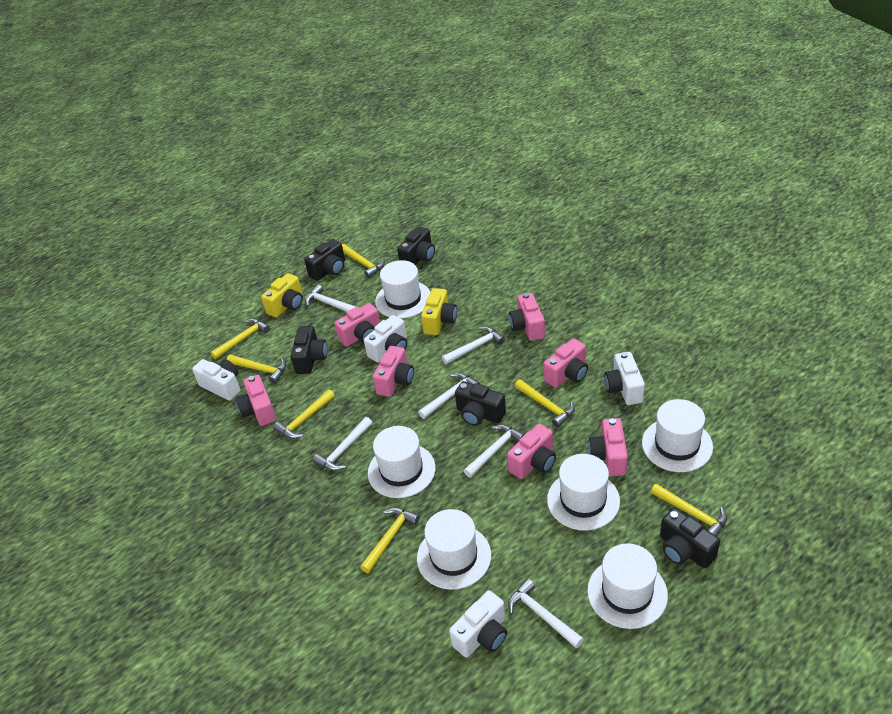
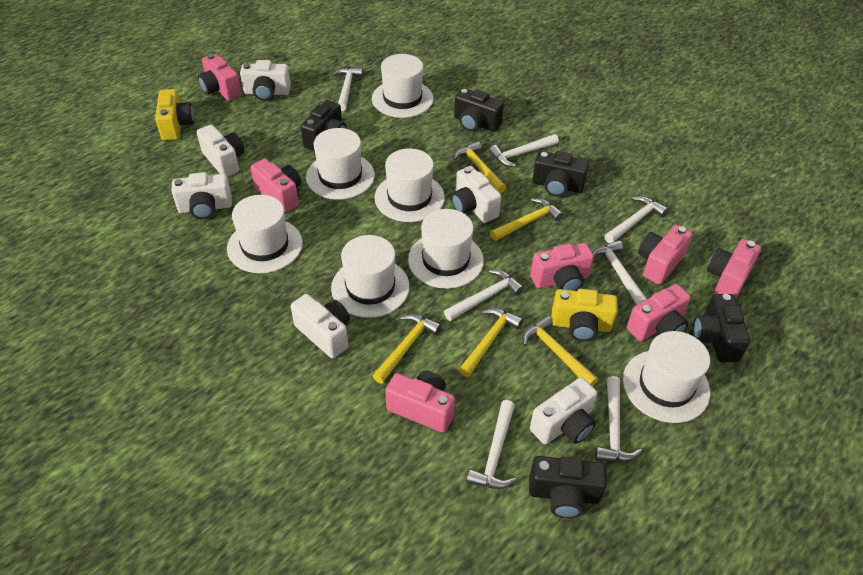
white camera: 4 -> 6
white hammer: 6 -> 7
white hat: 6 -> 7
yellow hammer: 7 -> 5

